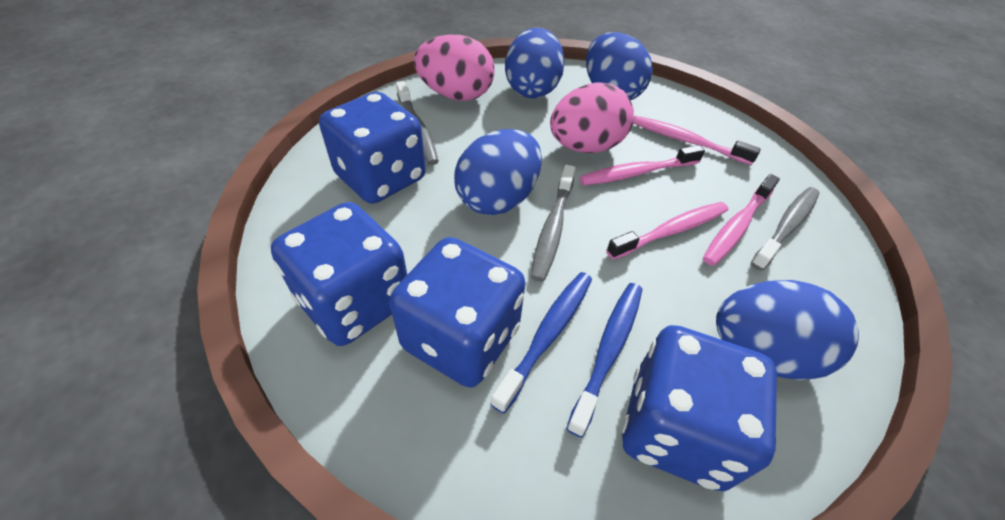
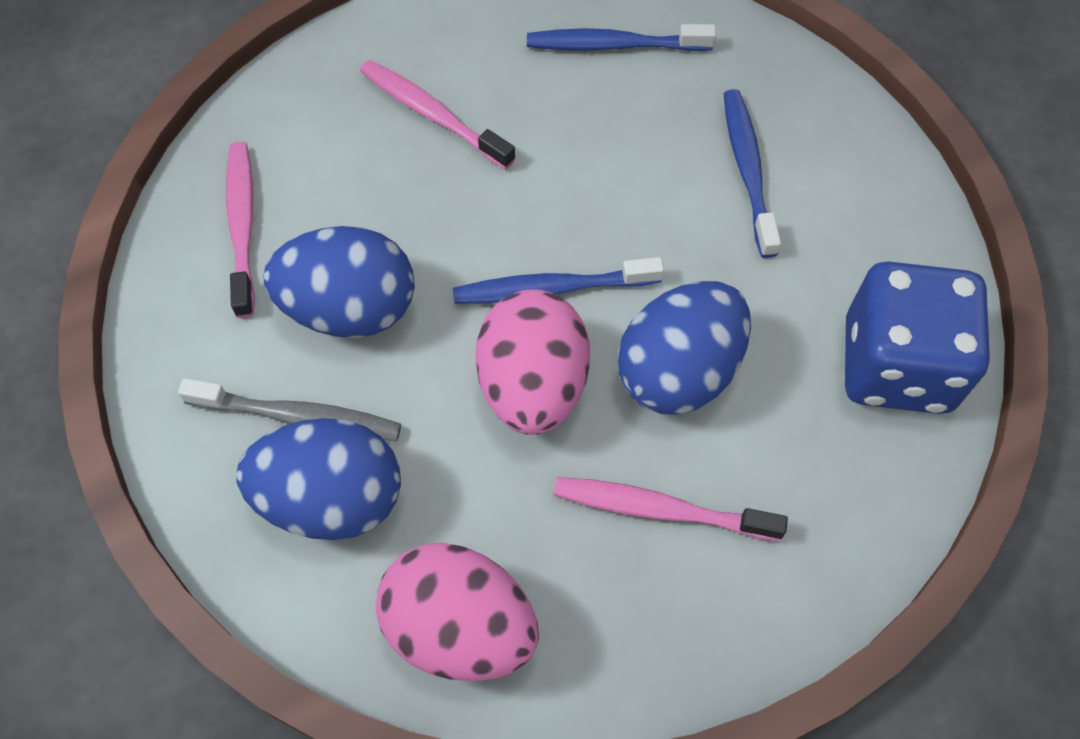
blue dice: 4 -> 1
blue egg: 4 -> 3
blue toothbrush: 2 -> 3
grey toothbrush: 3 -> 1
pink toothbrush: 4 -> 3

